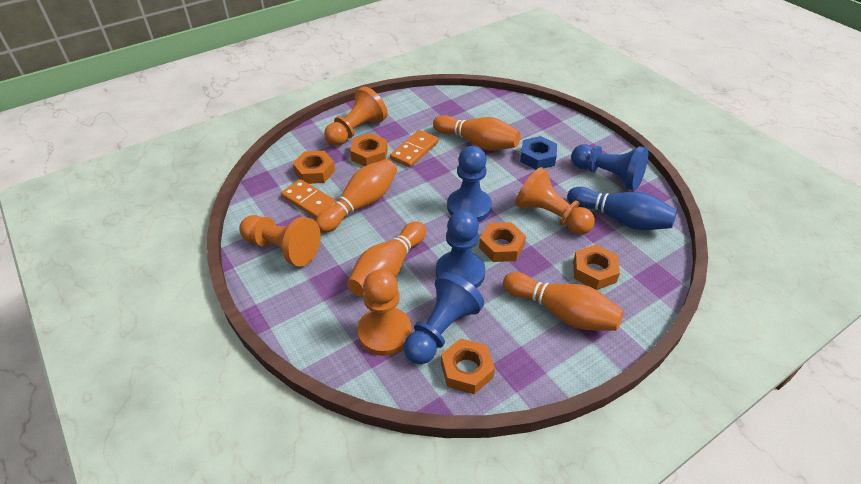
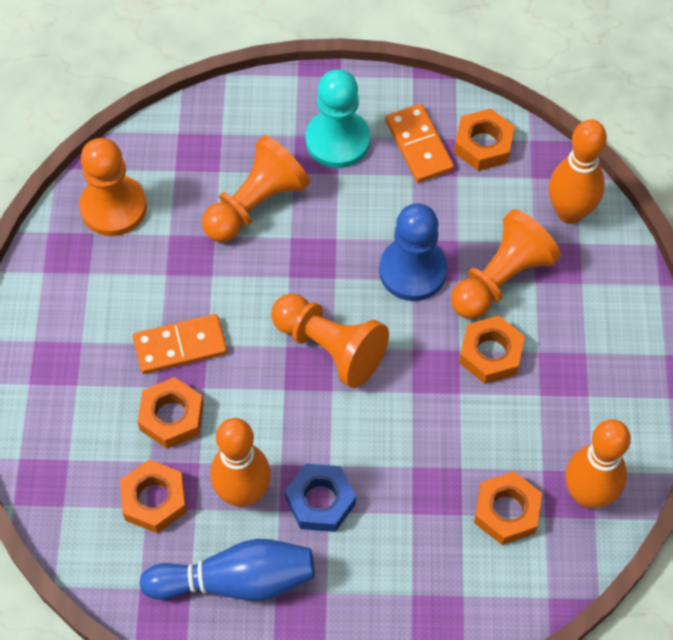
blue pawn: 4 -> 1
orange bowling pin: 4 -> 3
turquoise pawn: 0 -> 1

